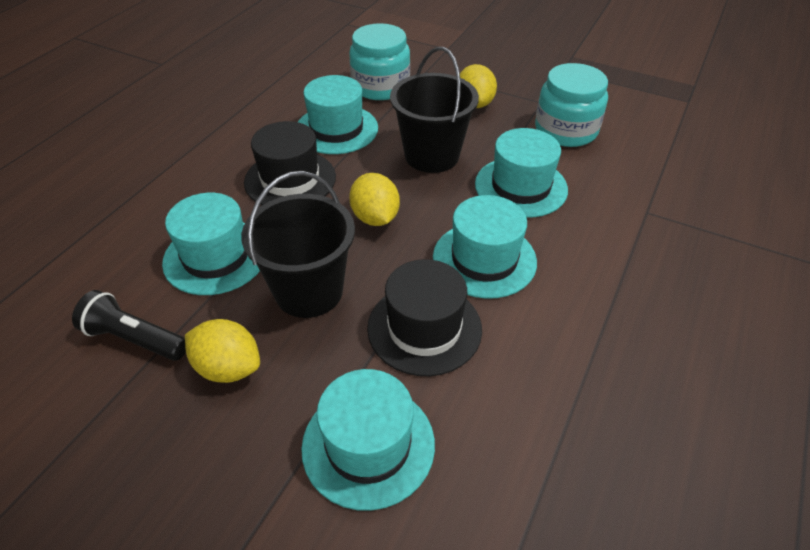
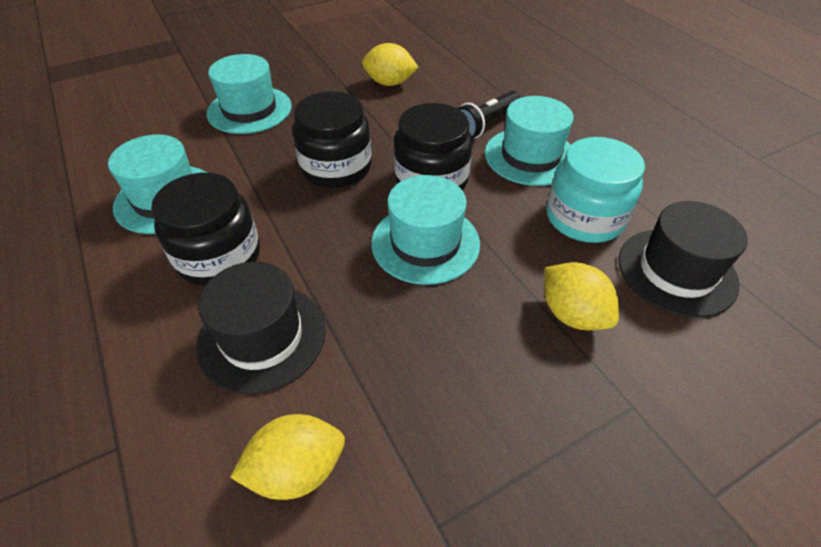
black bucket: 2 -> 0
black jar: 0 -> 3
turquoise hat: 5 -> 4
turquoise jar: 2 -> 1

